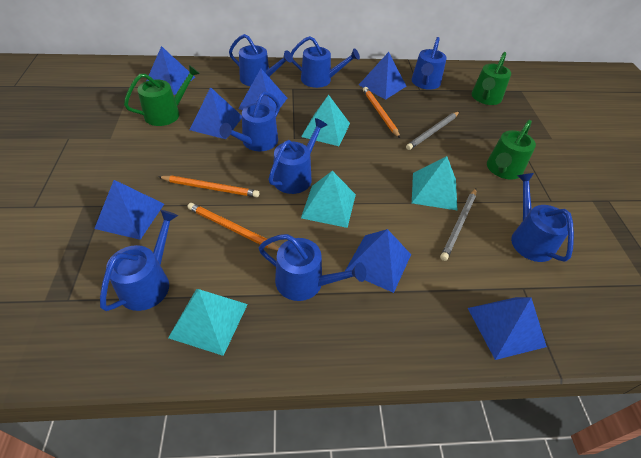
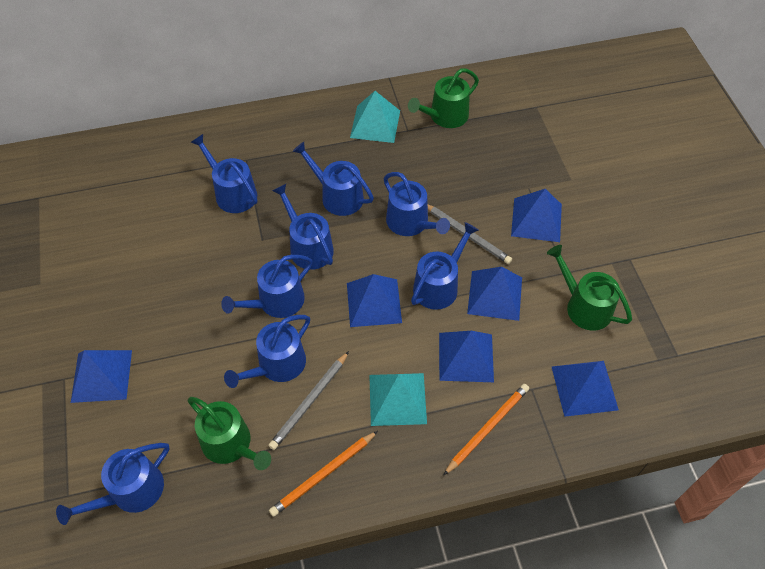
blue pyramid: 7 -> 6
orange pencil: 3 -> 2
turquoise pyramid: 4 -> 2

